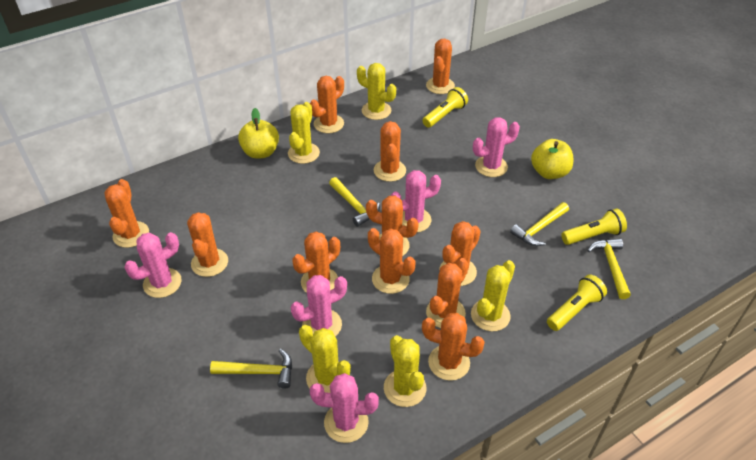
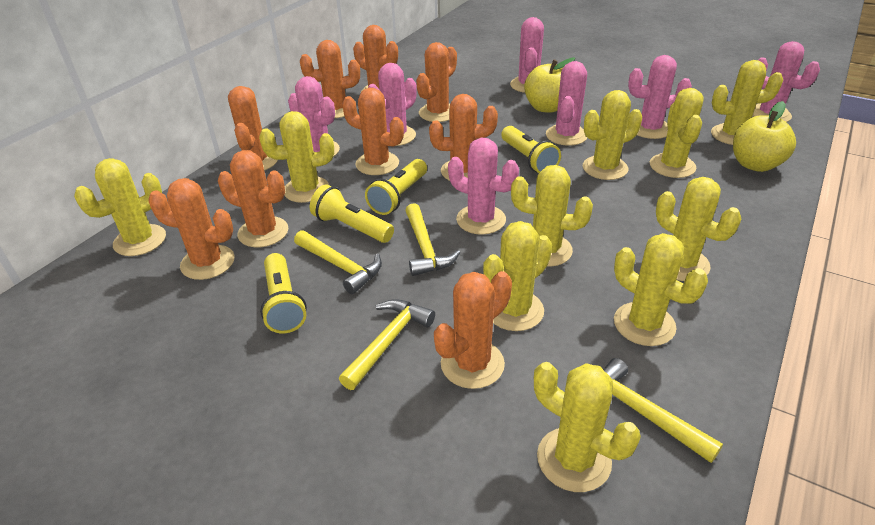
orange cactus: 11 -> 9
pink cactus: 5 -> 7
yellow cactus: 5 -> 10
yellow flashlight: 3 -> 4

